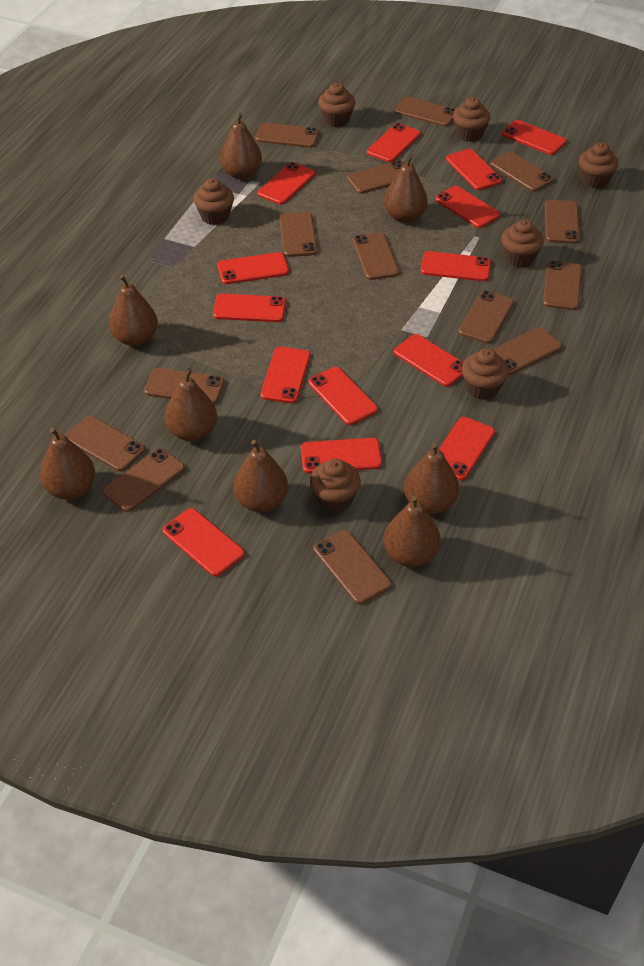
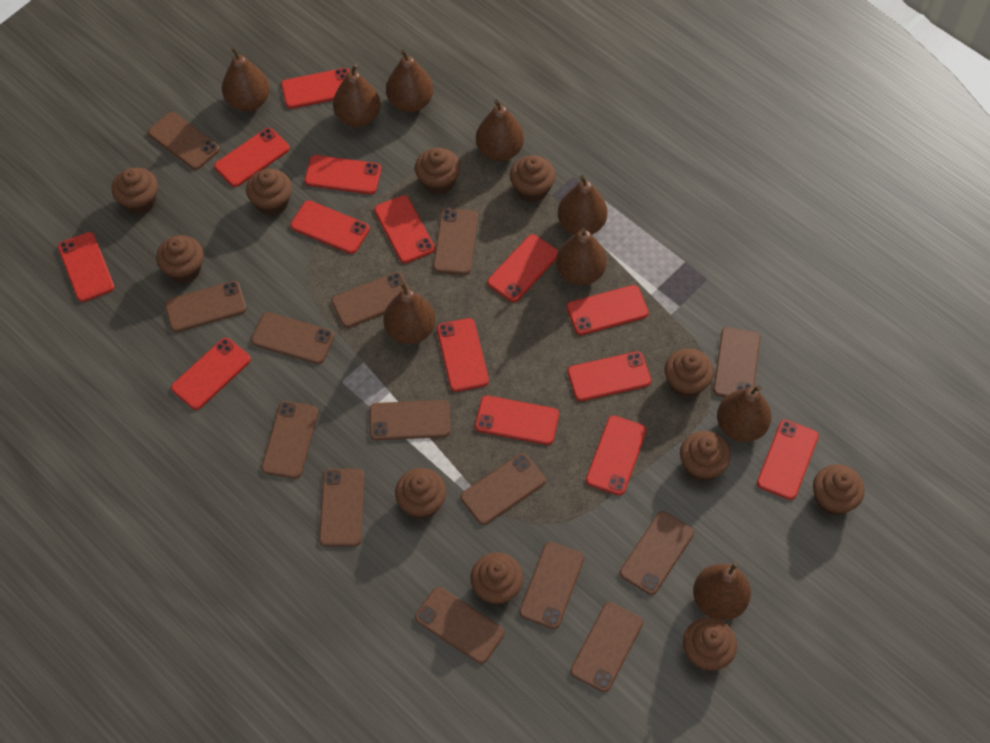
brown cupcake: 7 -> 11
brown pear: 8 -> 9

